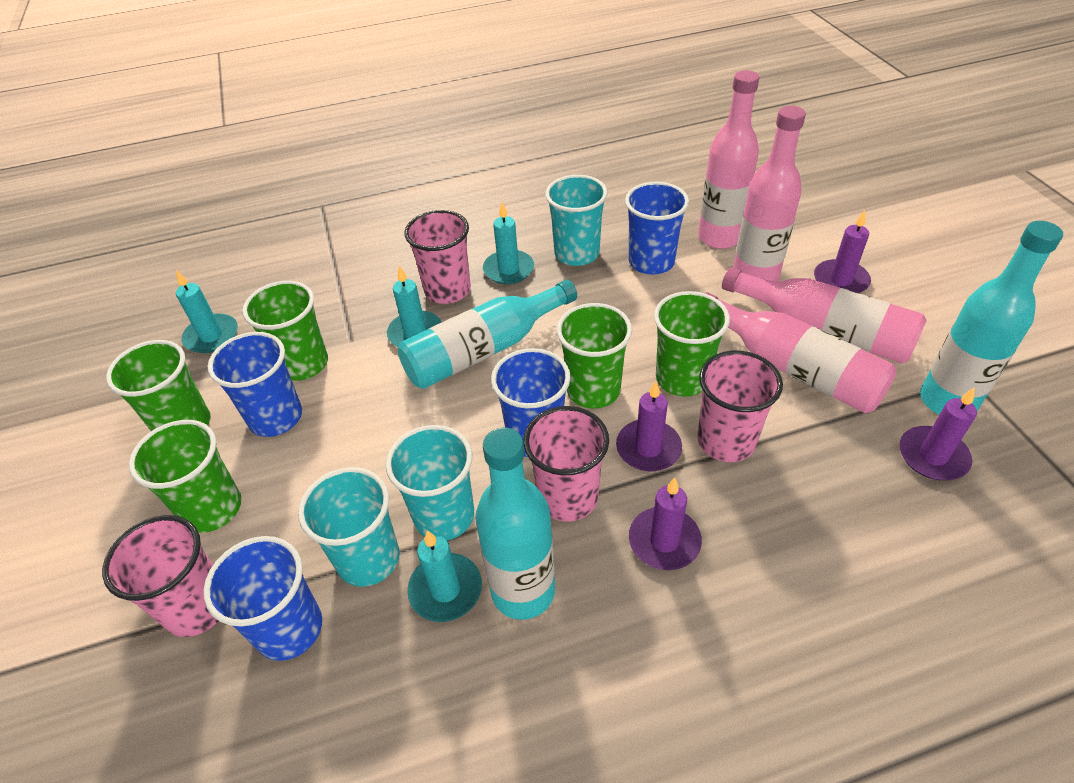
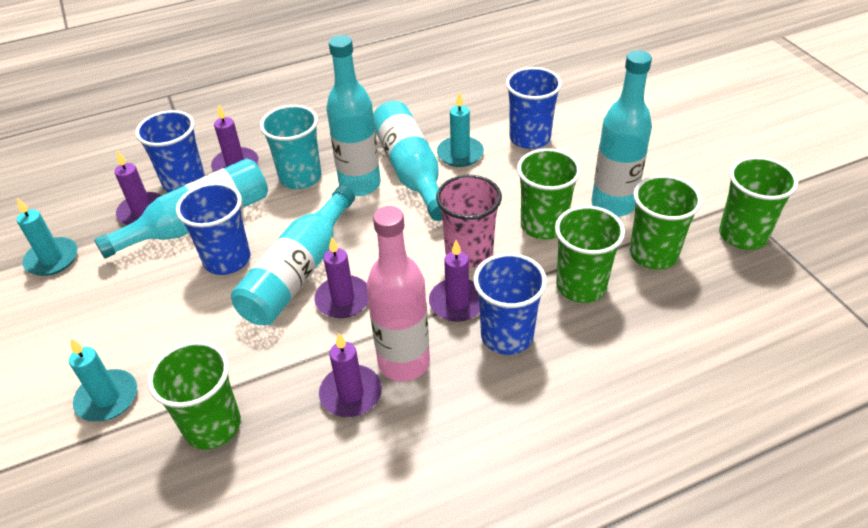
pink bottle: 4 -> 1
pink cup: 4 -> 1
purple candle: 4 -> 5
turquoise bottle: 3 -> 5
turquoise candle: 4 -> 3
turquoise cup: 3 -> 1

